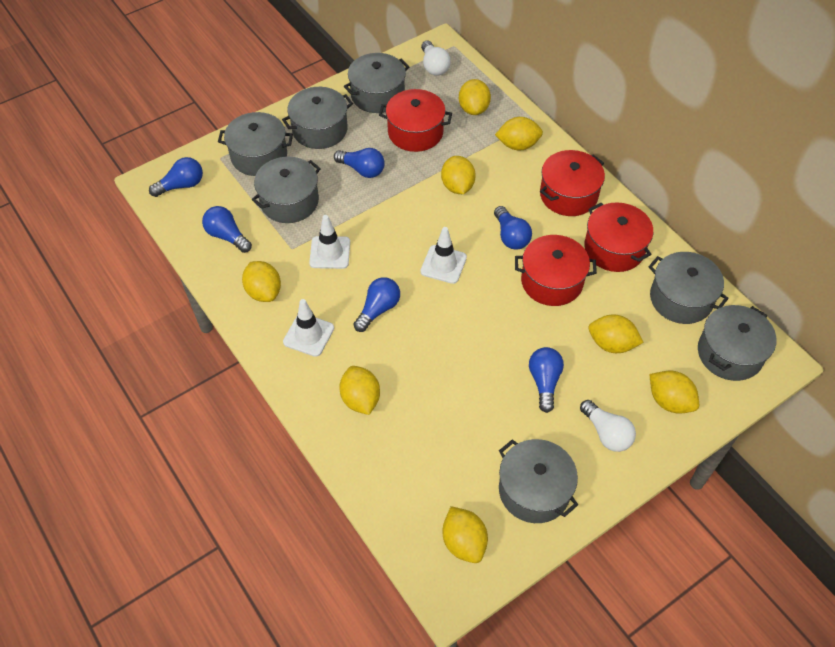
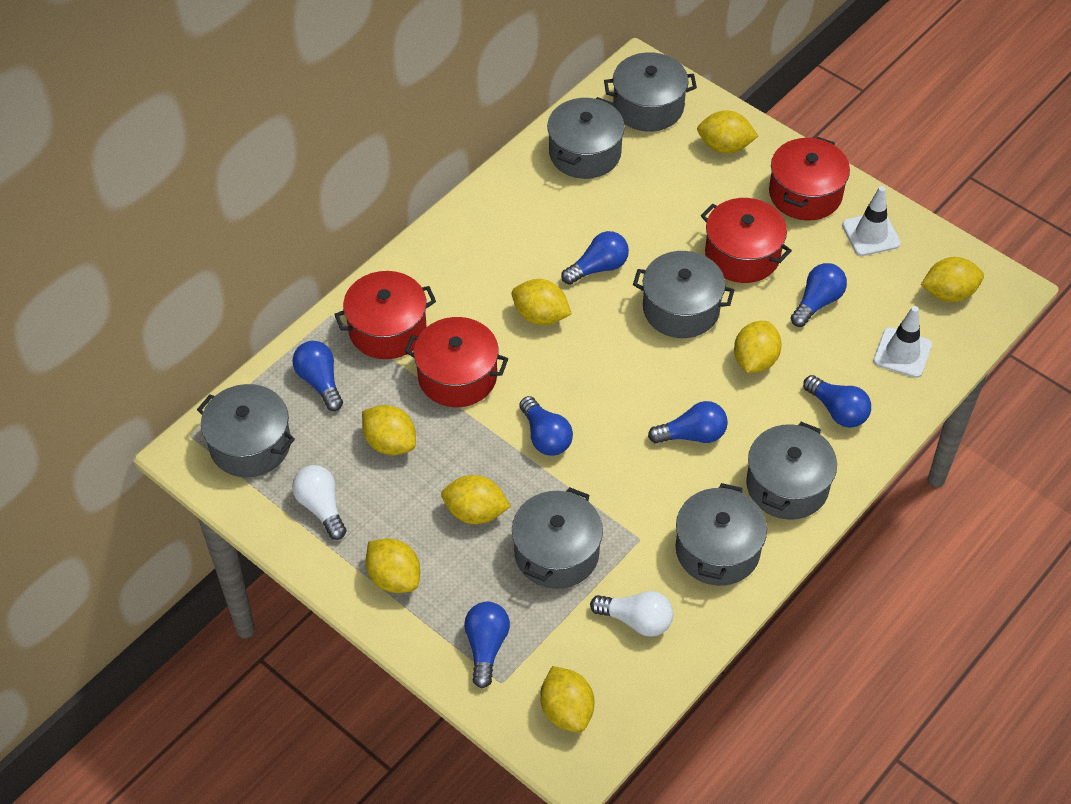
blue light bulb: 6 -> 7
white traffic cone: 3 -> 2

